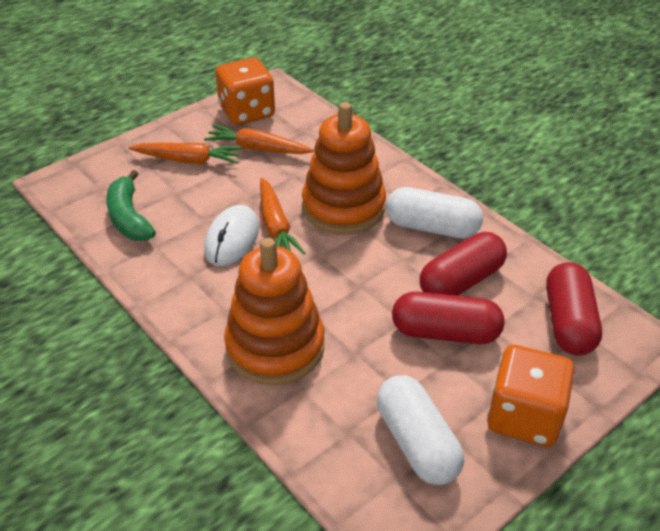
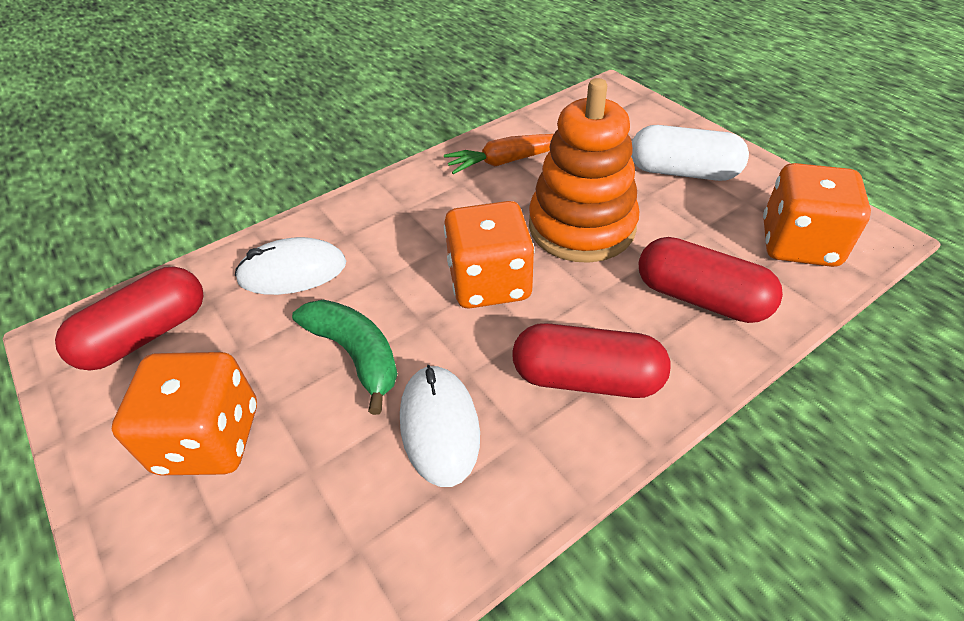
orange carrot: 3 -> 1
orange dice: 2 -> 3
orange stacking toy: 2 -> 1
white capsule: 2 -> 1
white mouse: 1 -> 2

